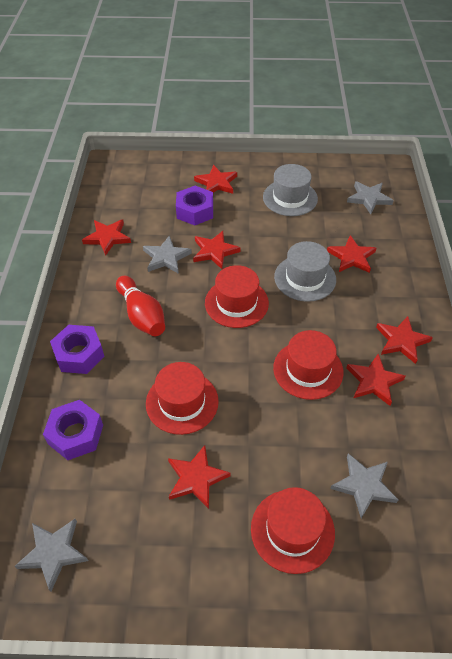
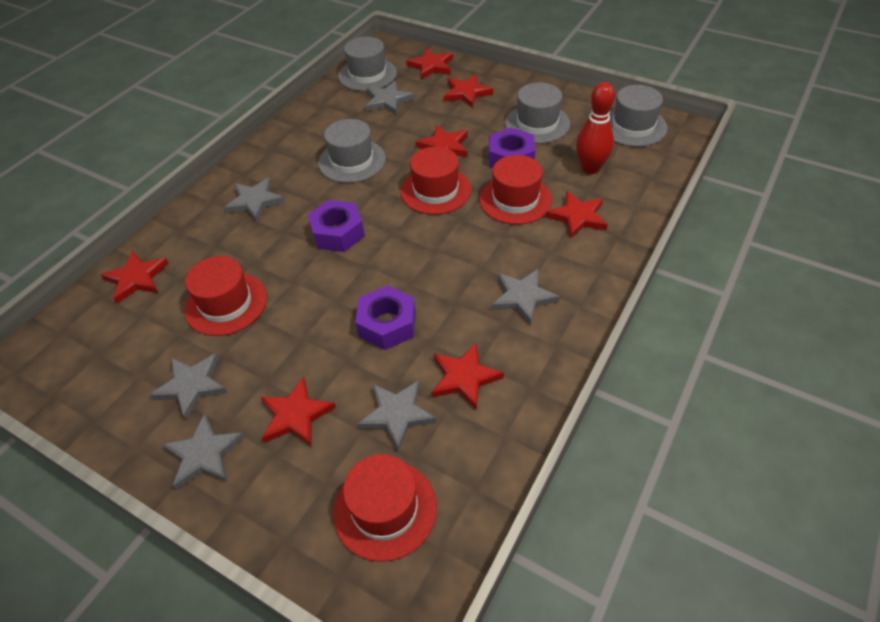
grey hat: 2 -> 4
grey star: 4 -> 6

